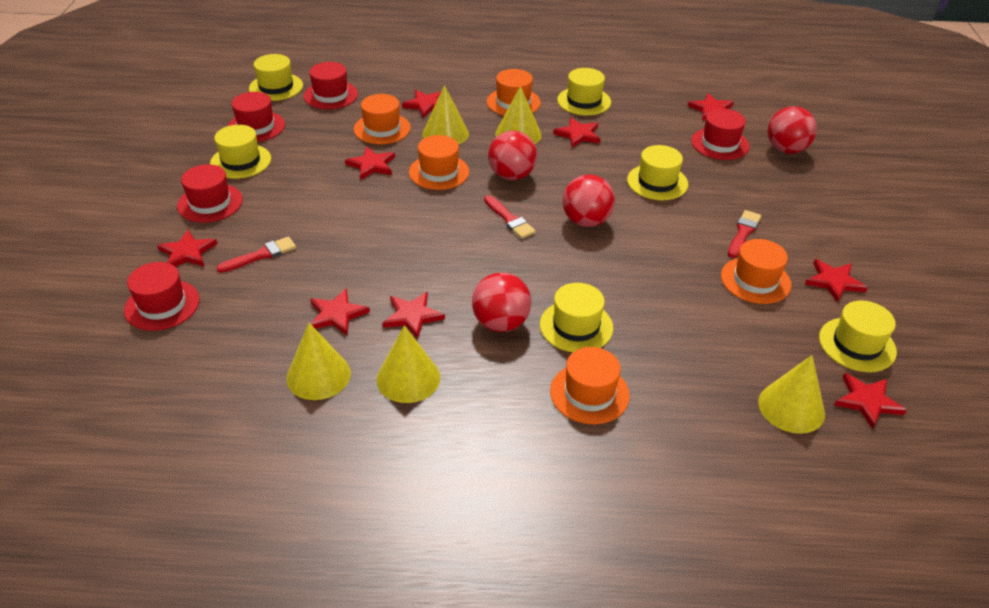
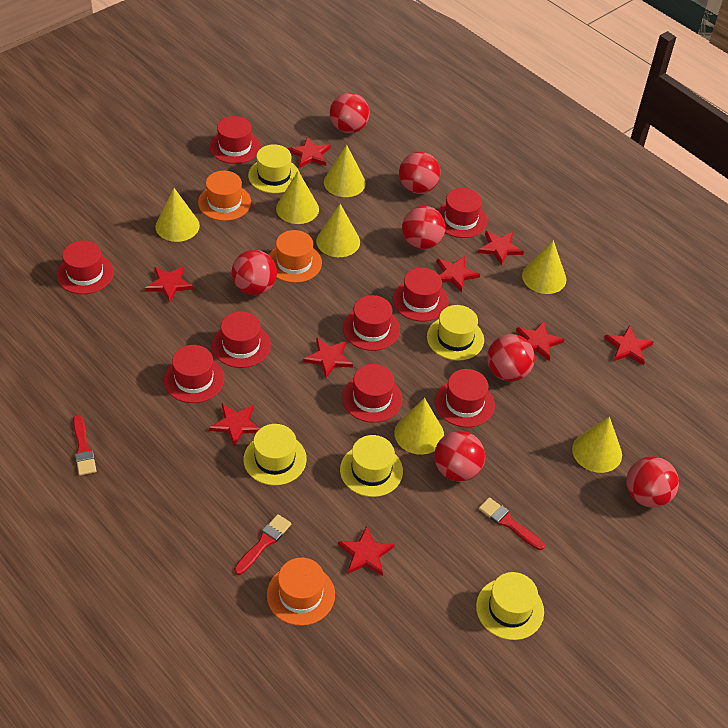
orange hat: 5 -> 3
red ball: 4 -> 7
red hat: 5 -> 9
yellow cone: 5 -> 7
yellow hat: 6 -> 5

